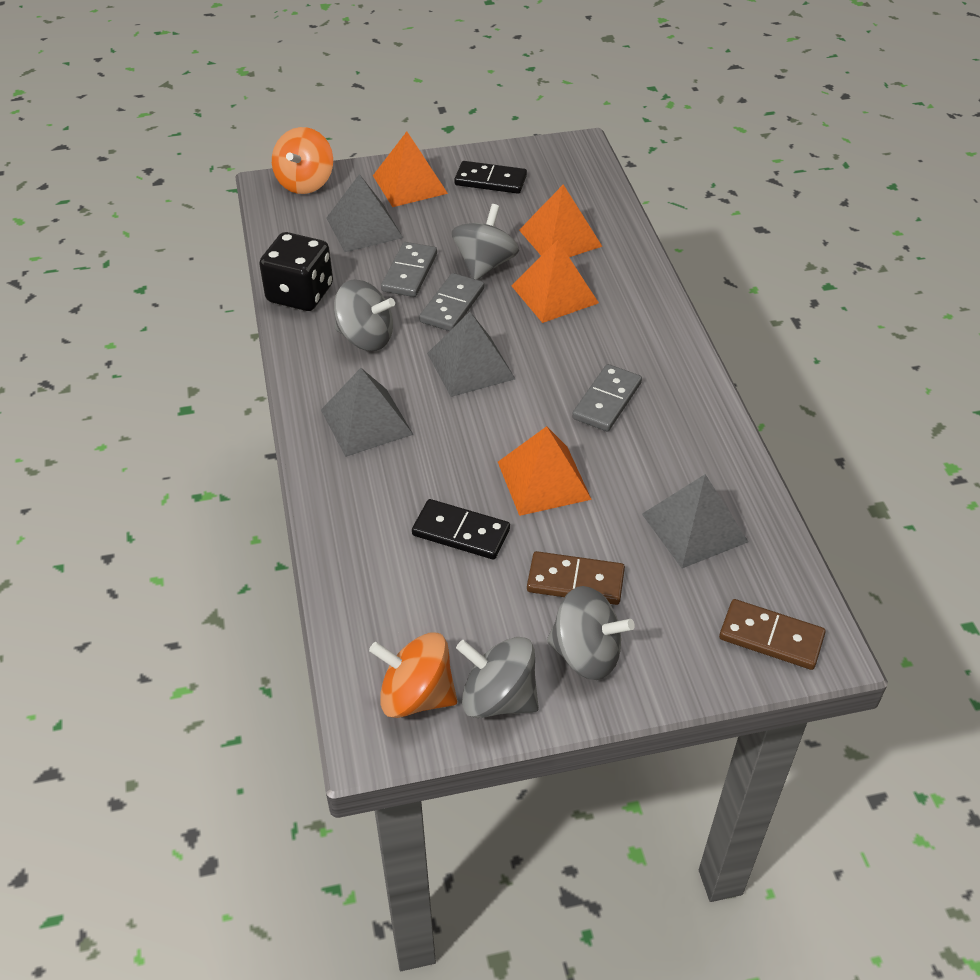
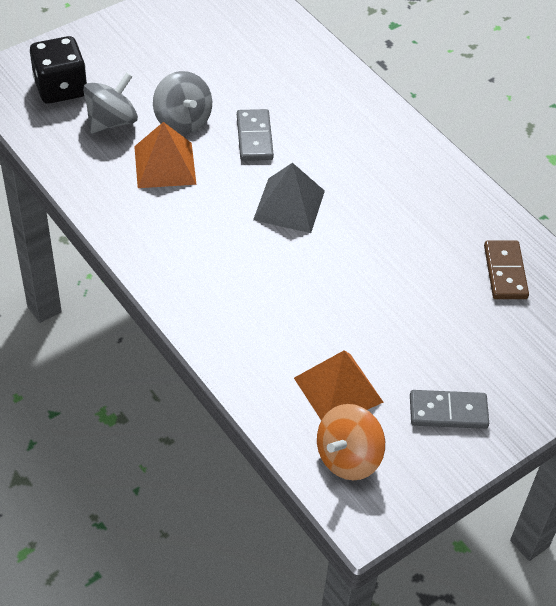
black domino: 2 -> 0
brown domino: 2 -> 1
grey domino: 3 -> 2
grey pyramid: 4 -> 1
grey spinning top: 4 -> 2
orange pyramid: 4 -> 2
orange spinning top: 2 -> 1

